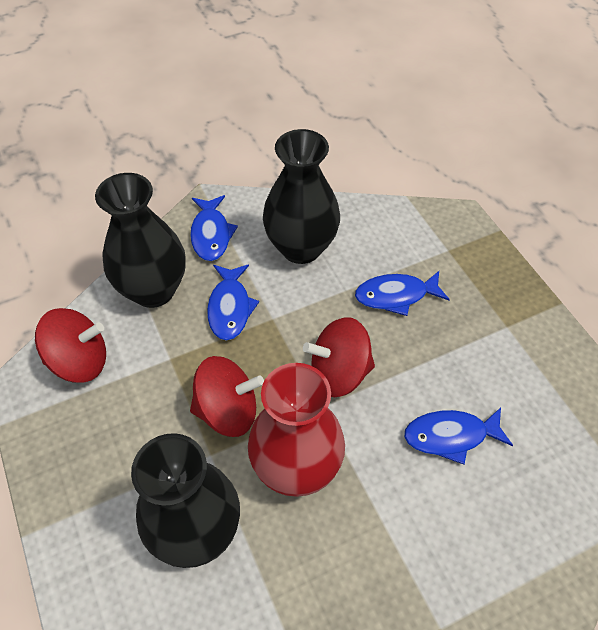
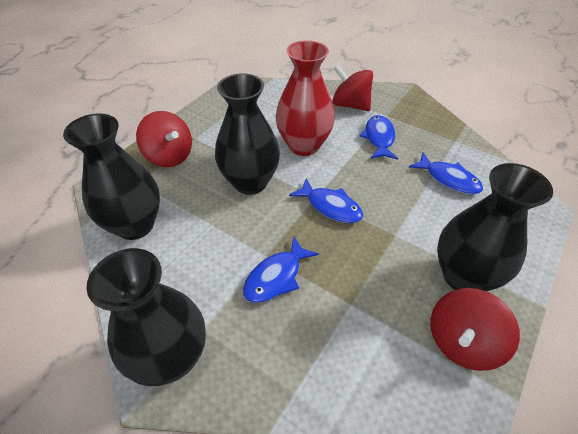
black vase: 3 -> 4

